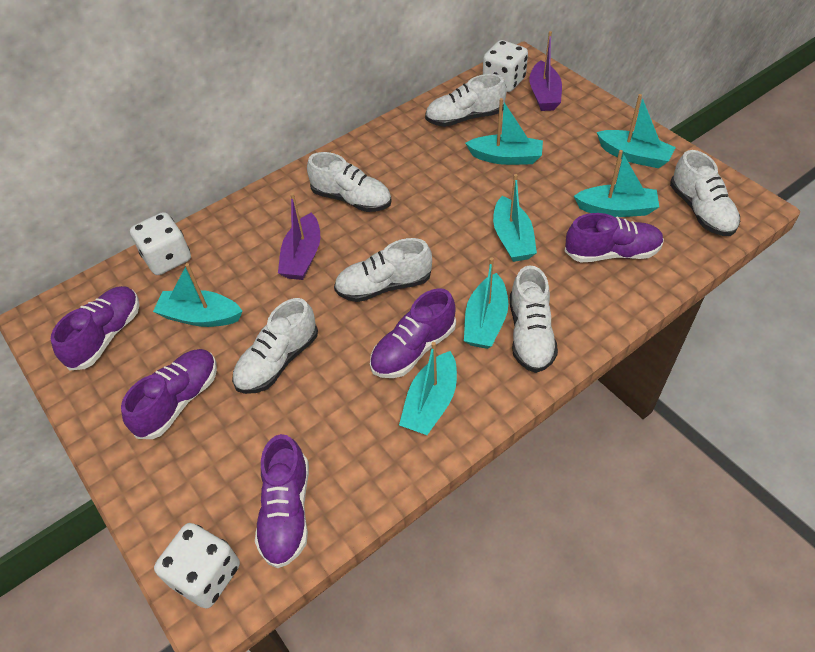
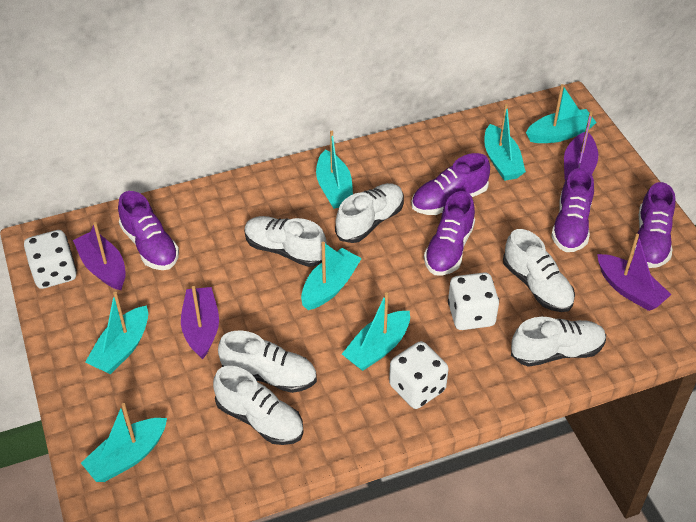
purple boat: 2 -> 4

